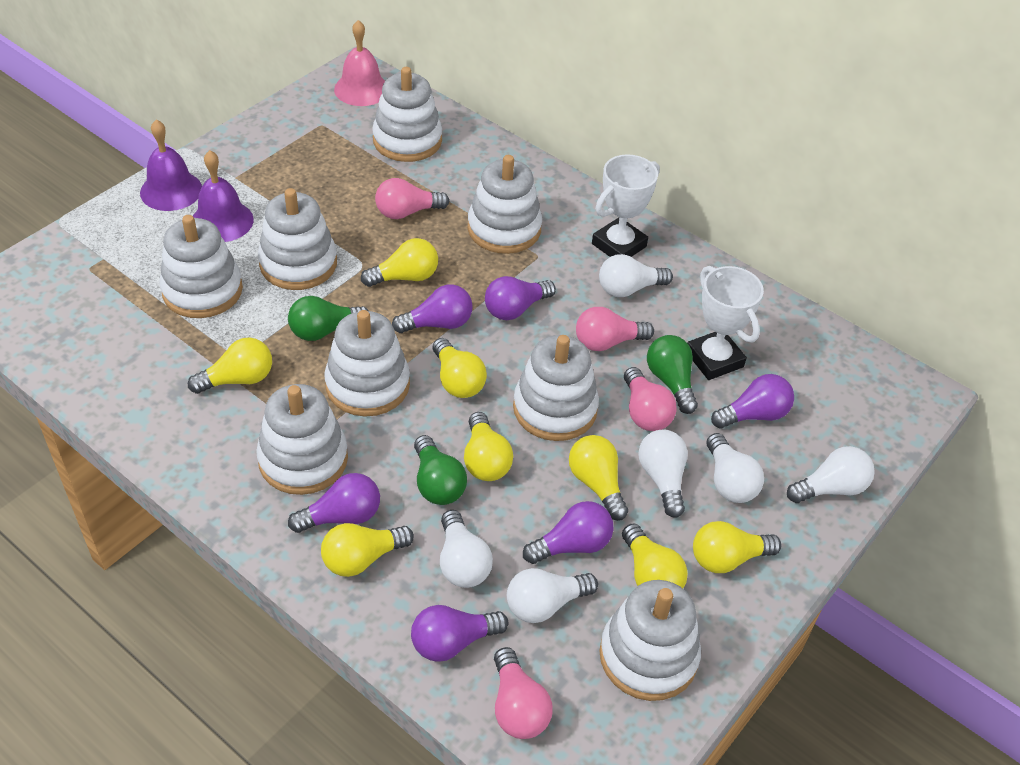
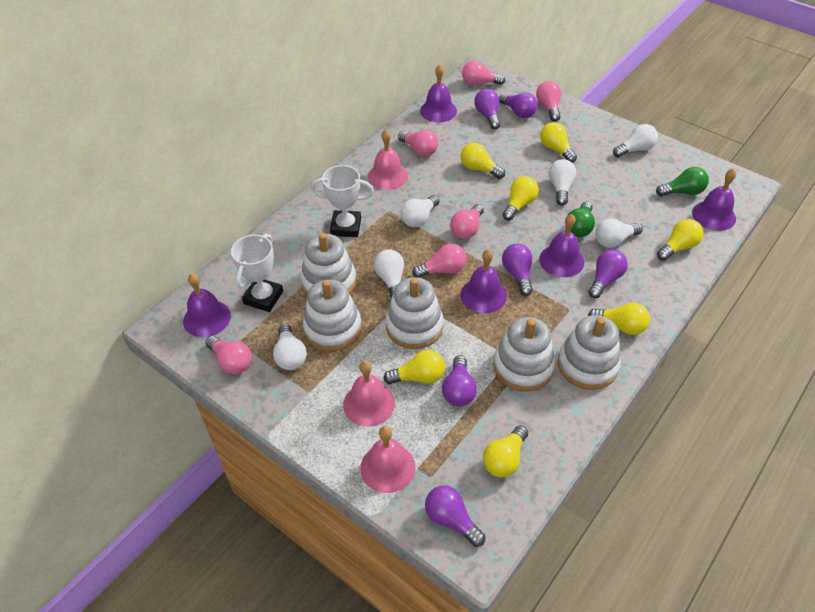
green light bulb: 3 -> 2
pink bell: 1 -> 3
pink light bulb: 4 -> 6
purple bell: 2 -> 5
white stacking toy: 8 -> 5
yellow light bulb: 8 -> 7

